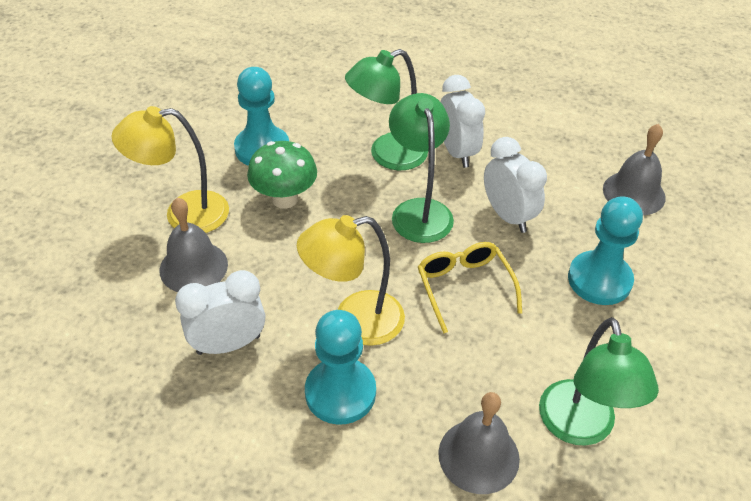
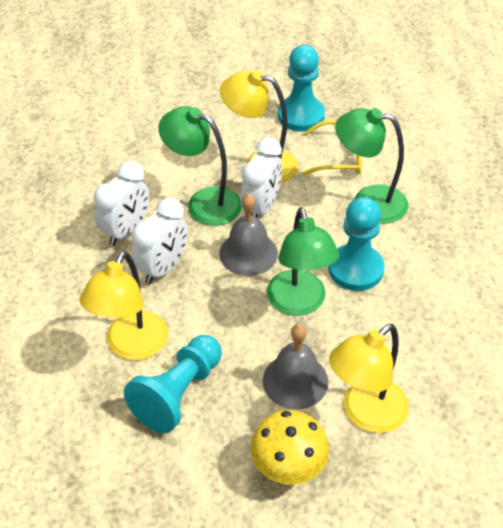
green mushroom: 1 -> 0
grey bell: 3 -> 2
yellow lamp: 2 -> 3
yellow mushroom: 0 -> 1

